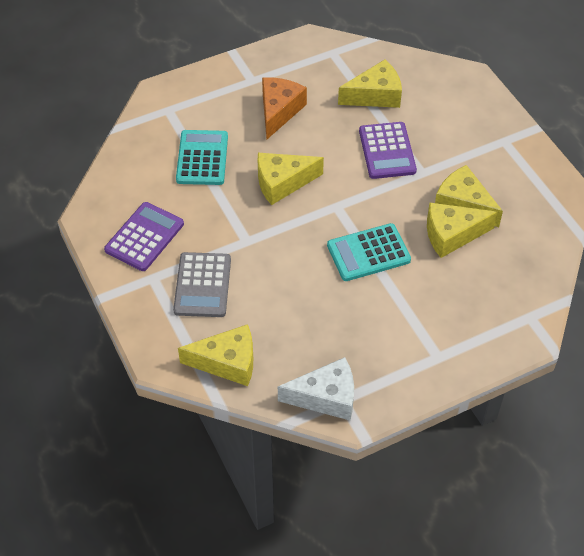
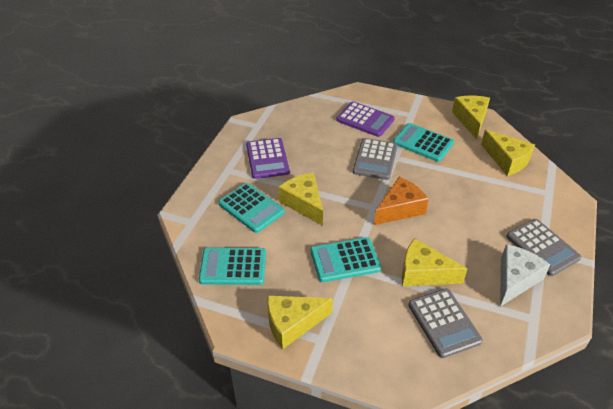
grey calculator: 1 -> 3
turquoise calculator: 2 -> 4

